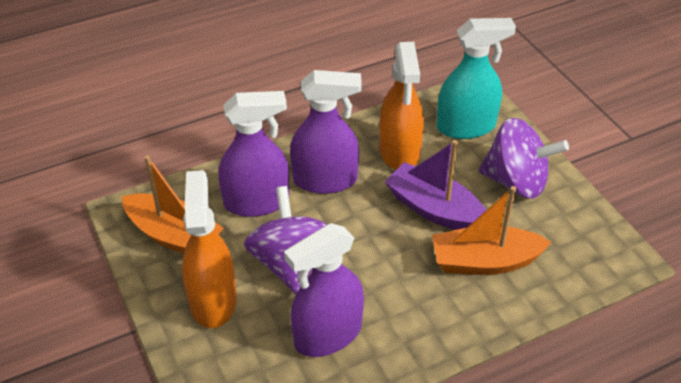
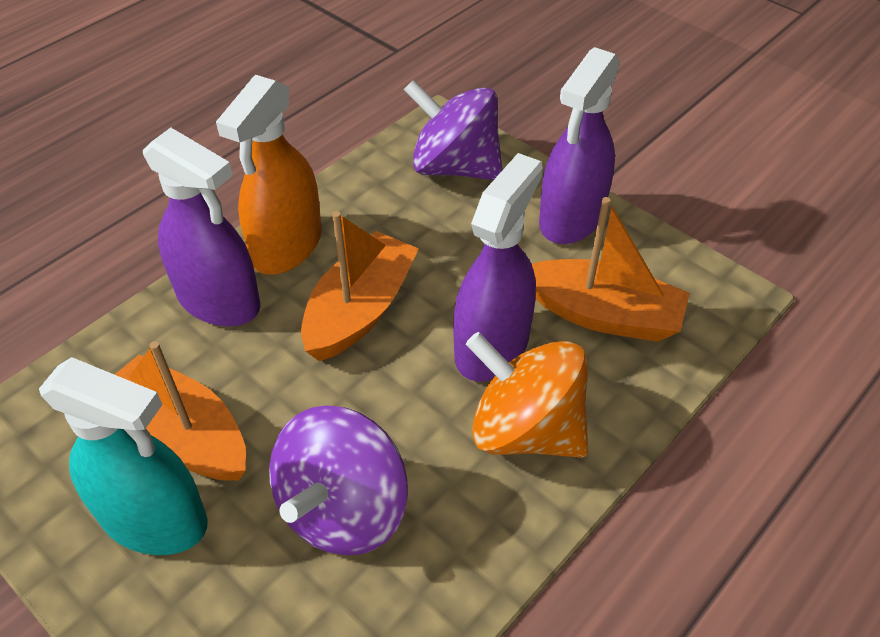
orange boat: 2 -> 3
orange spinning top: 0 -> 1
orange spray bottle: 2 -> 1
purple boat: 1 -> 0

